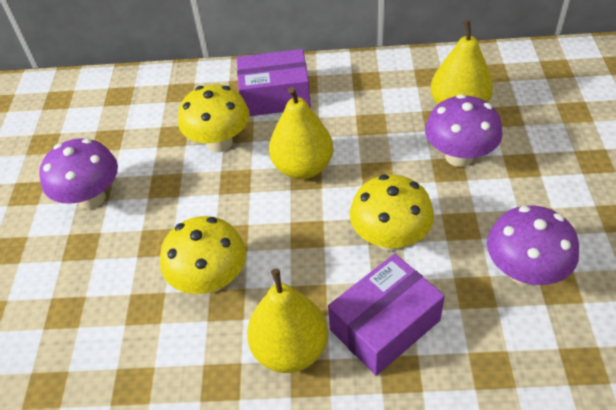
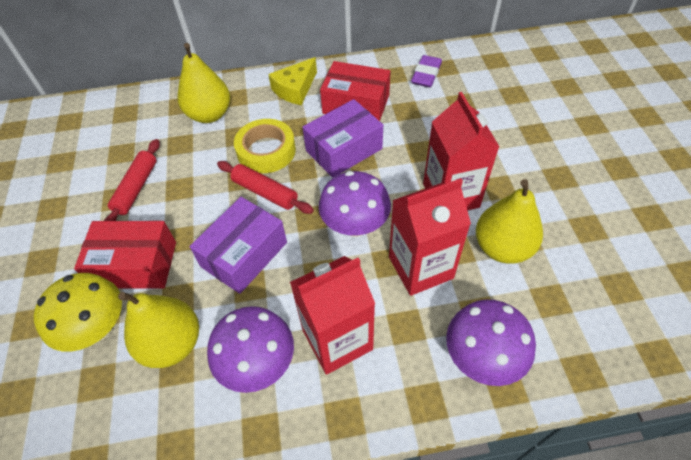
purple eraser: 0 -> 1
red box: 0 -> 2
red carton: 0 -> 3
red rolling pin: 0 -> 2
yellow cheese: 0 -> 1
yellow mushroom: 3 -> 1
yellow tape: 0 -> 1

